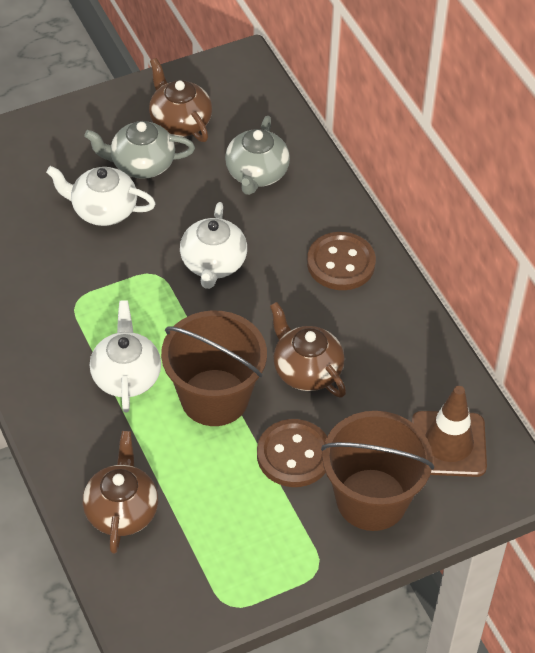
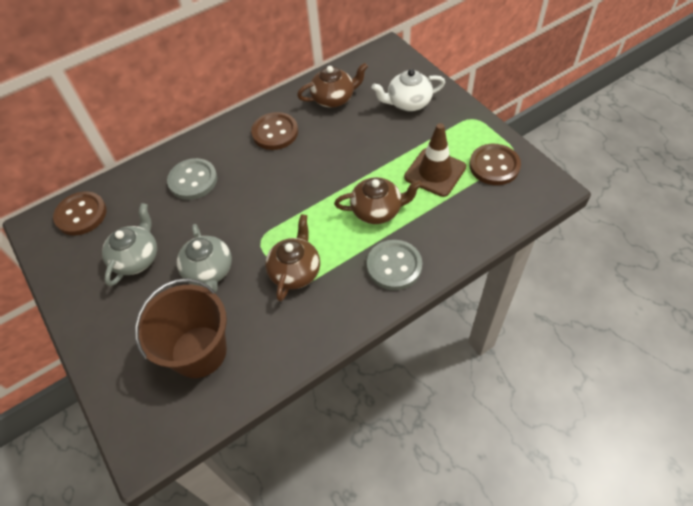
brown bucket: 2 -> 1
brown button: 2 -> 3
grey button: 0 -> 2
white teapot: 3 -> 1

